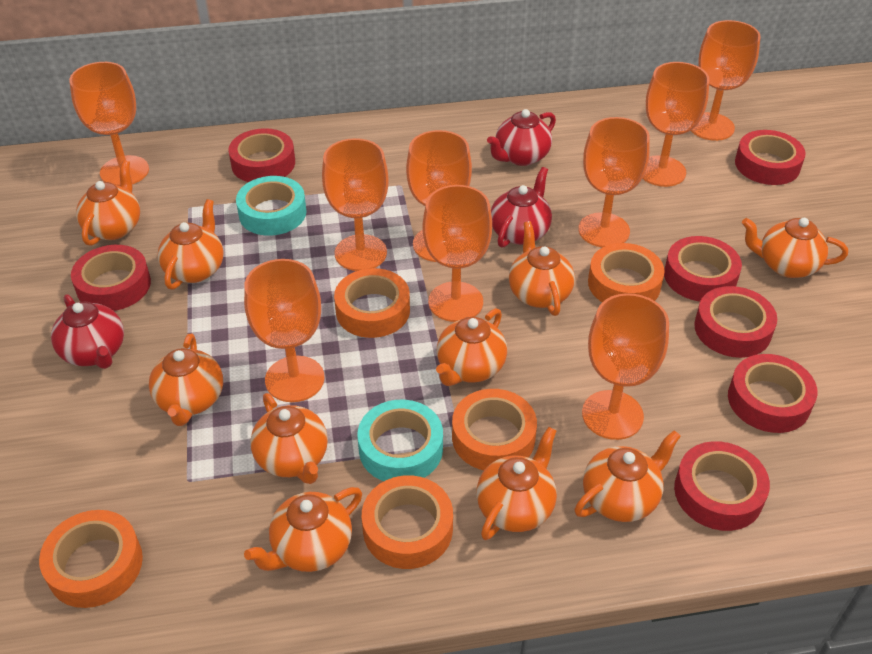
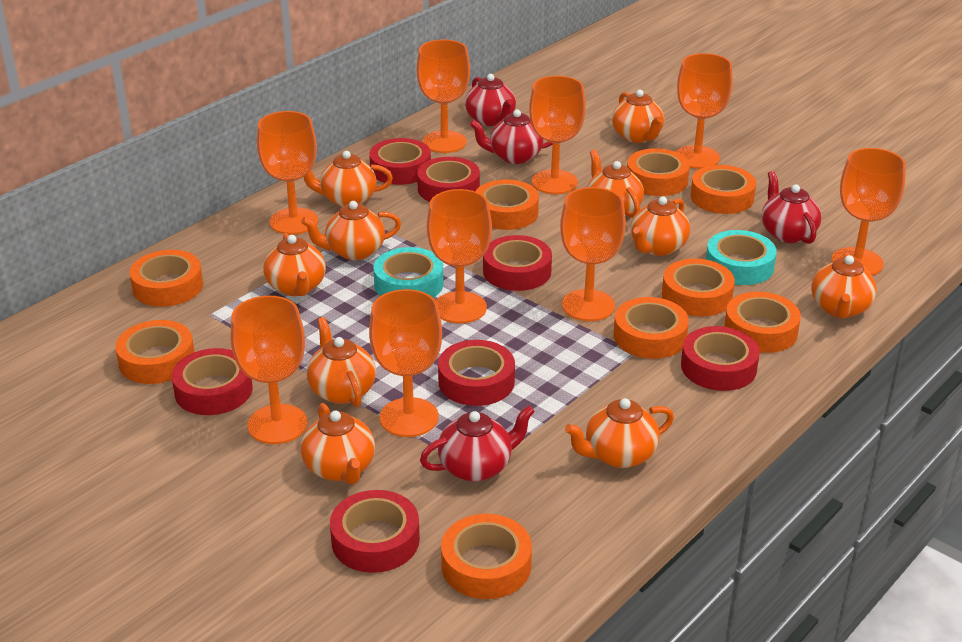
orange tape: 5 -> 9
red teapot: 3 -> 4

